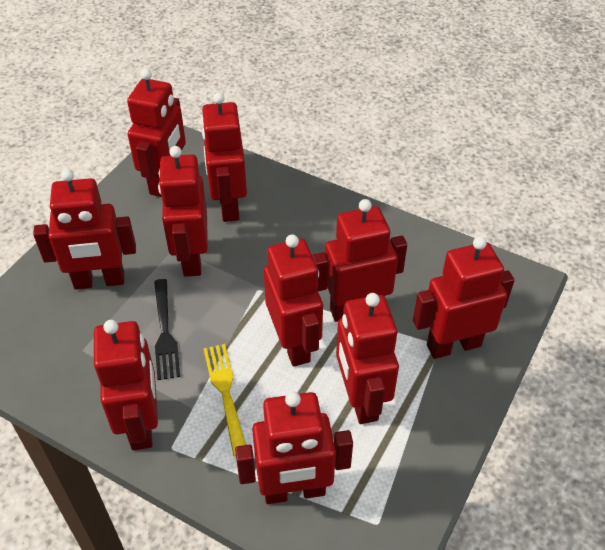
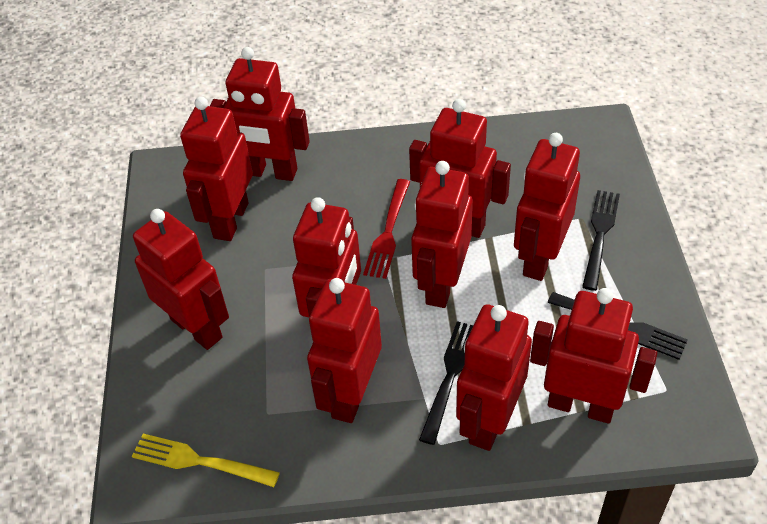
black fork: 1 -> 3
red fork: 0 -> 1

